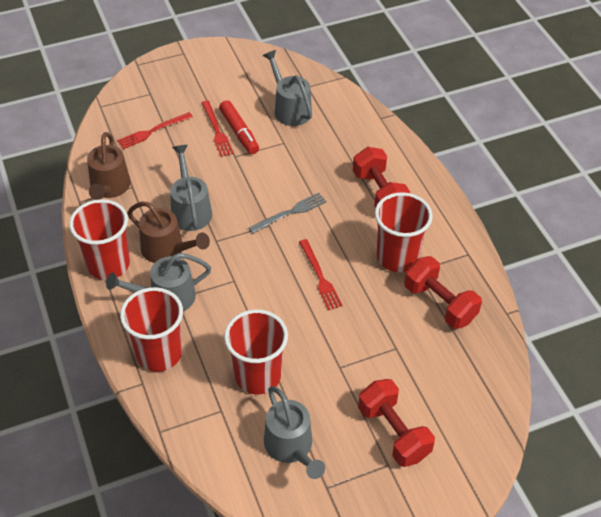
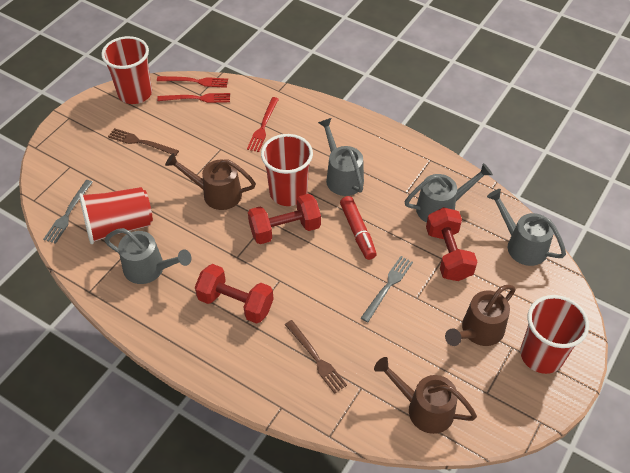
brown fork: 0 -> 2
brown watering can: 2 -> 3
grey fork: 1 -> 2

